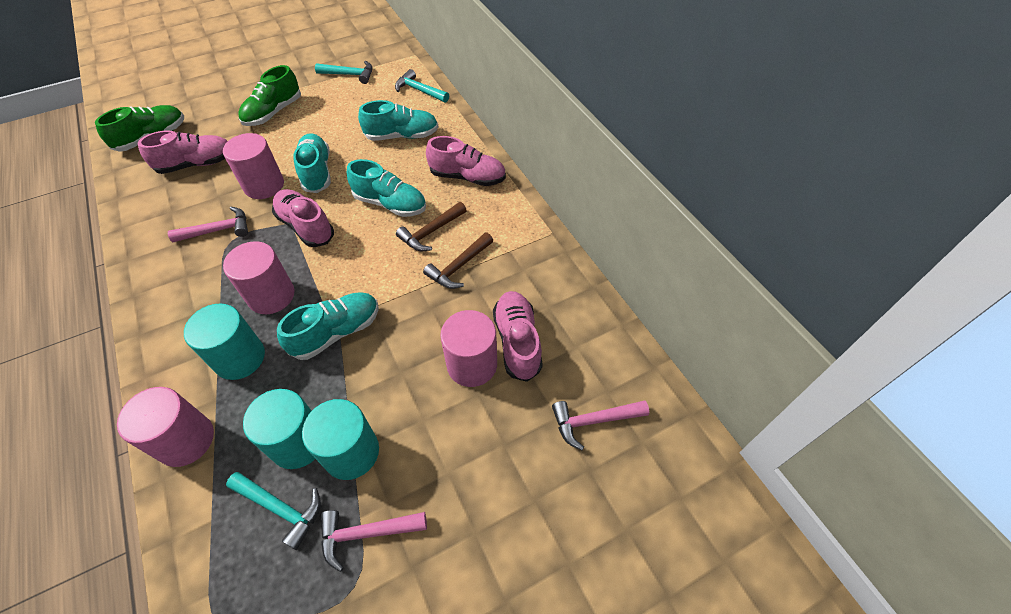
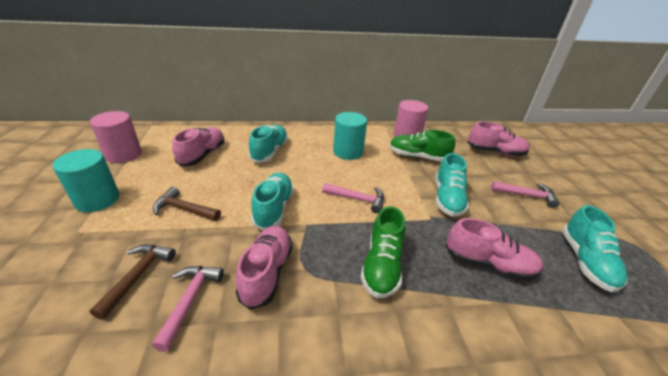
pink cylinder: 4 -> 2
turquoise cylinder: 3 -> 2
turquoise hammer: 3 -> 0

